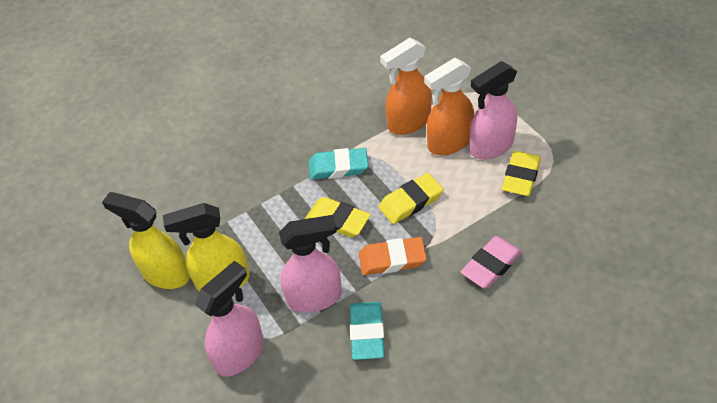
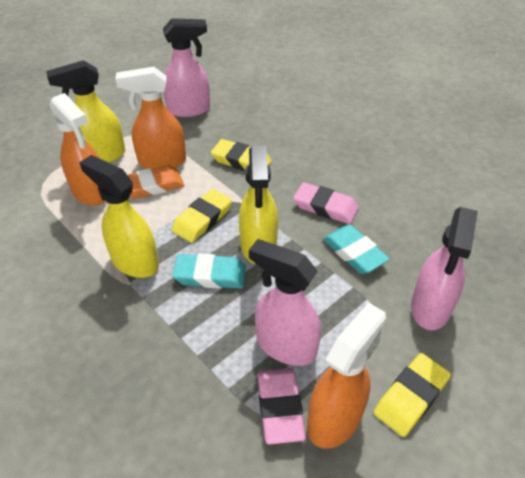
orange spray bottle: 2 -> 3
pink eraser: 1 -> 2
yellow spray bottle: 2 -> 3

